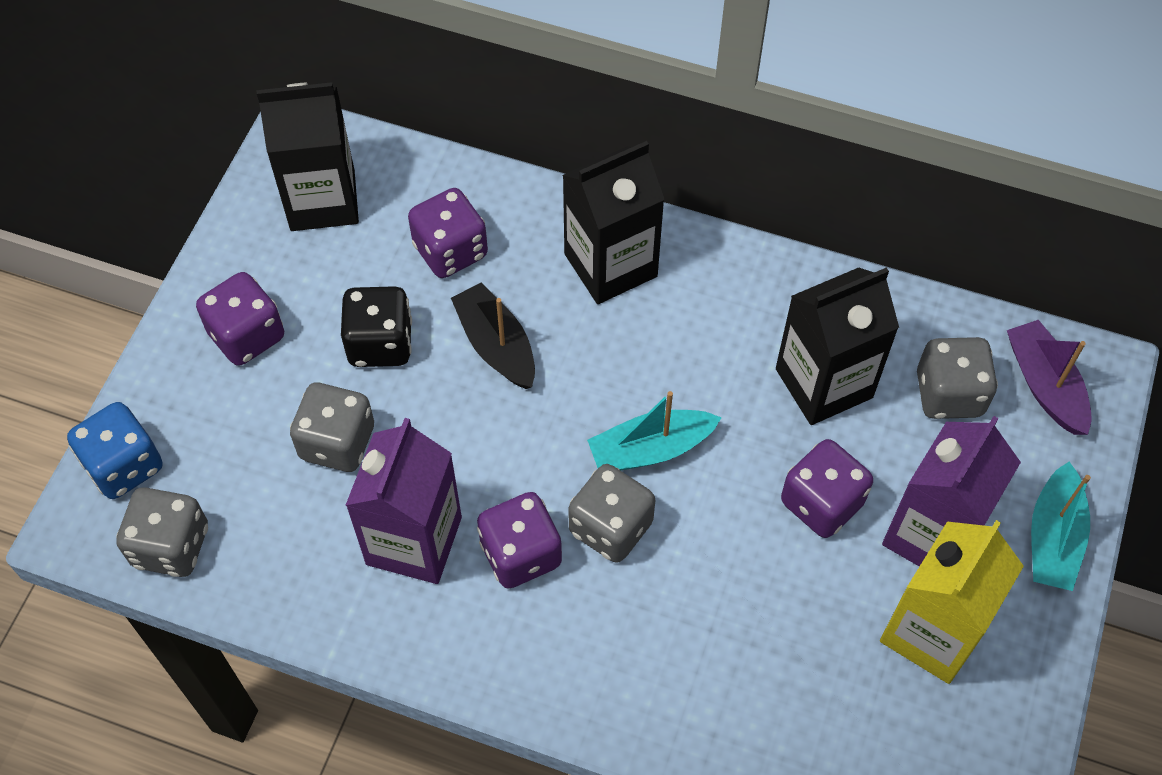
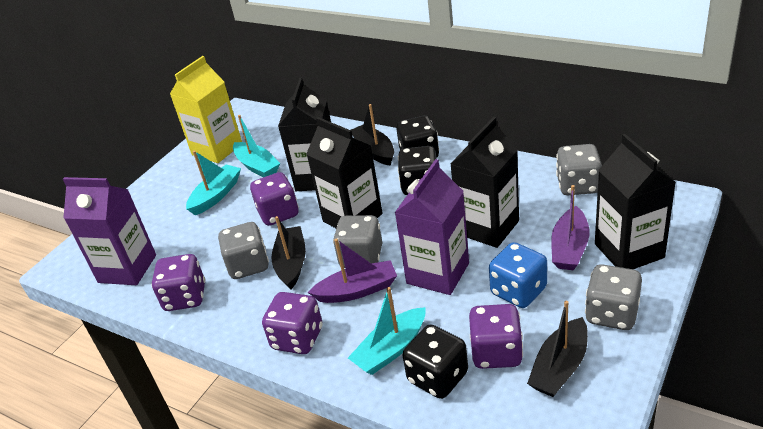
black boat: 1 -> 3
black carton: 3 -> 4
black dice: 1 -> 3
purple boat: 1 -> 2
turquoise boat: 2 -> 3

